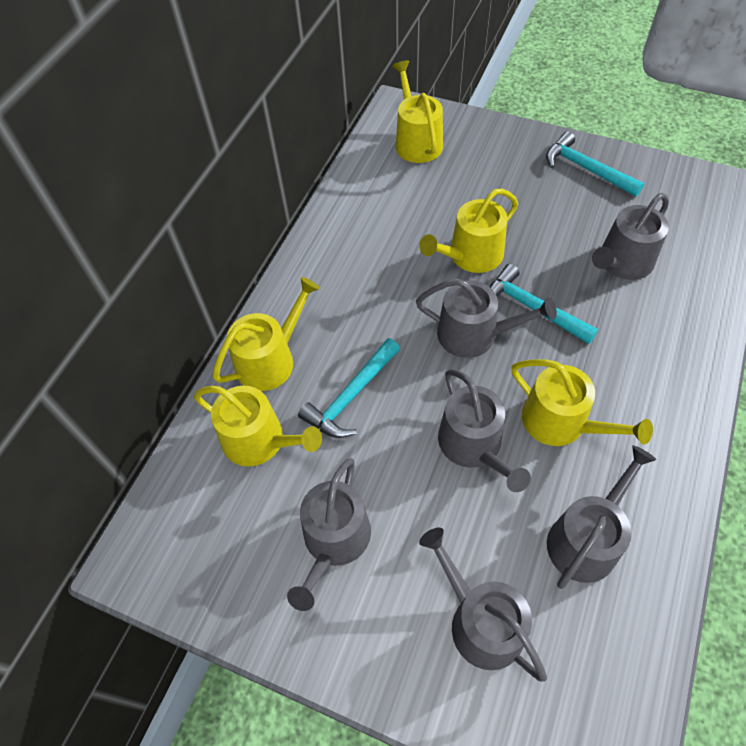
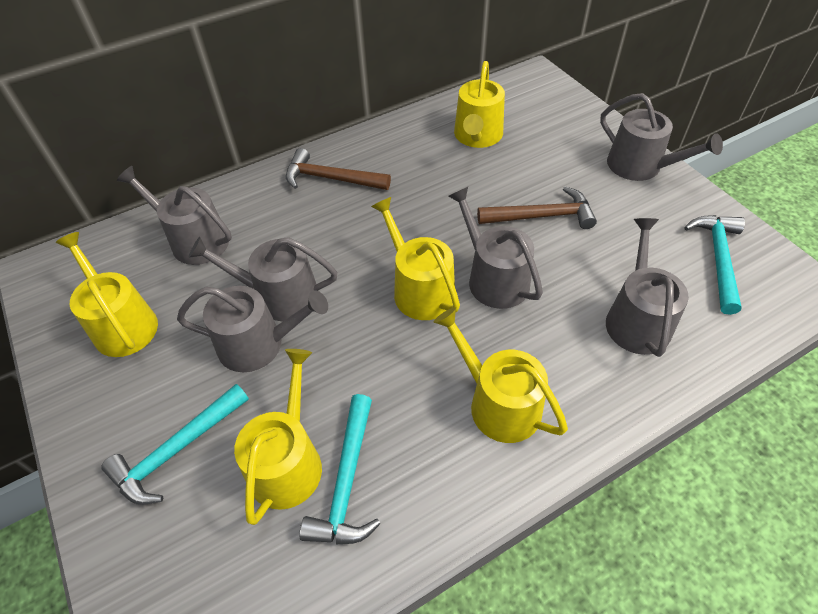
brown hammer: 0 -> 2

